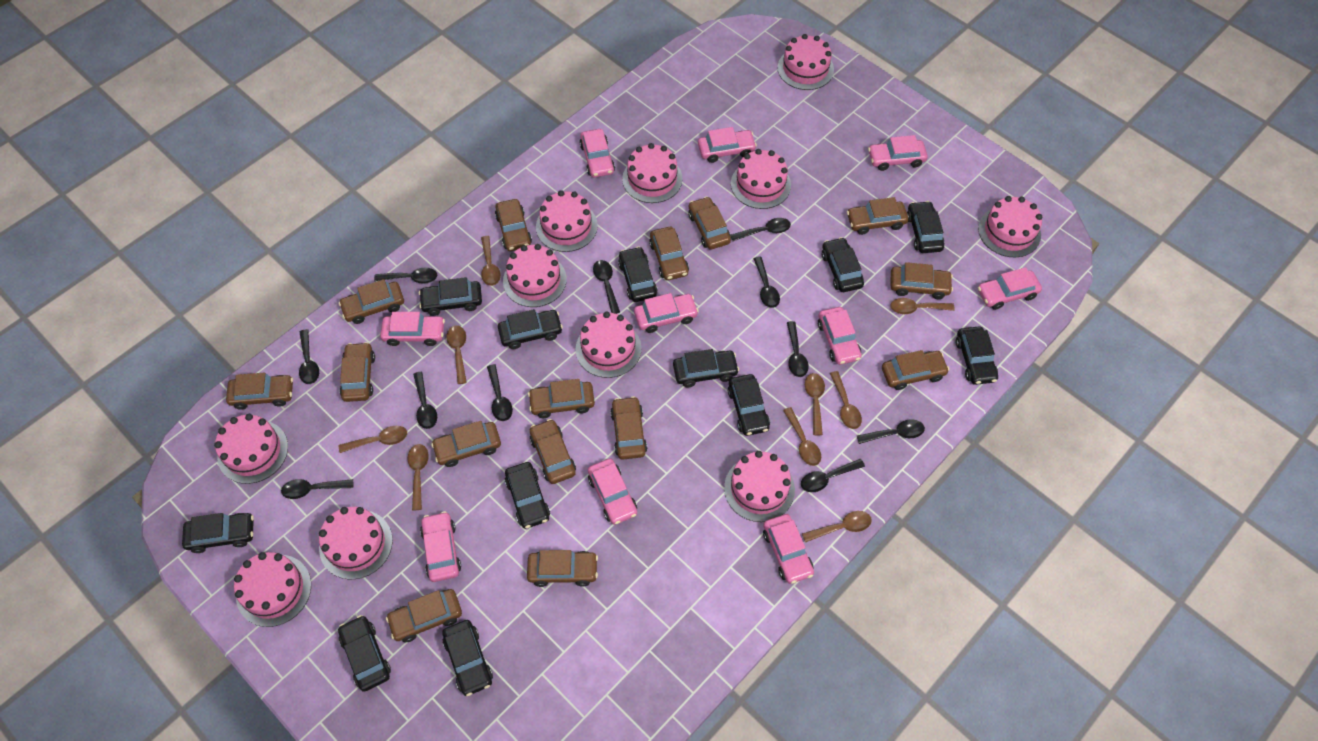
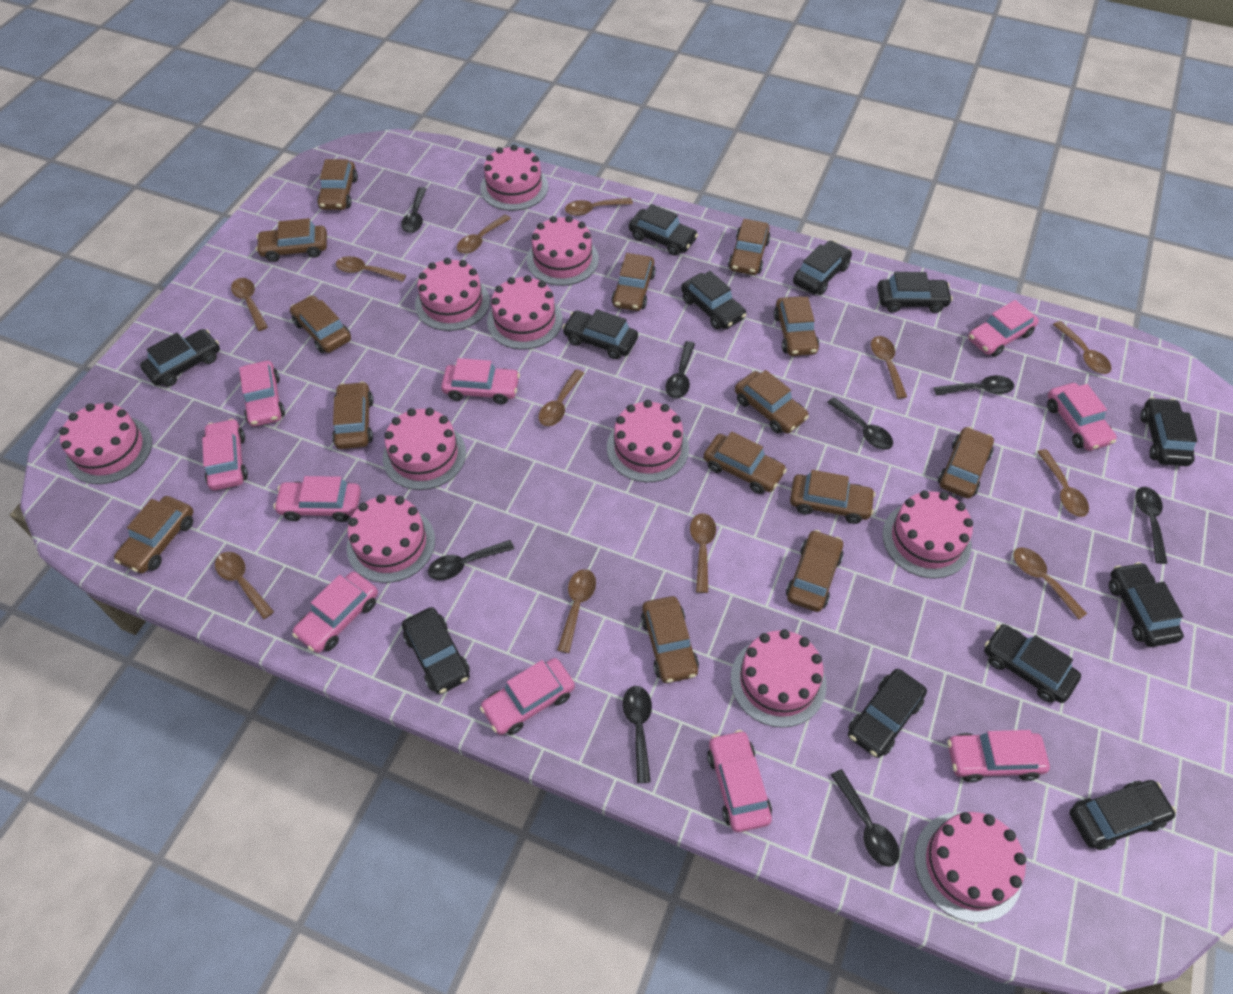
black spoon: 11 -> 8
brown car: 15 -> 14
brown spoon: 9 -> 12

